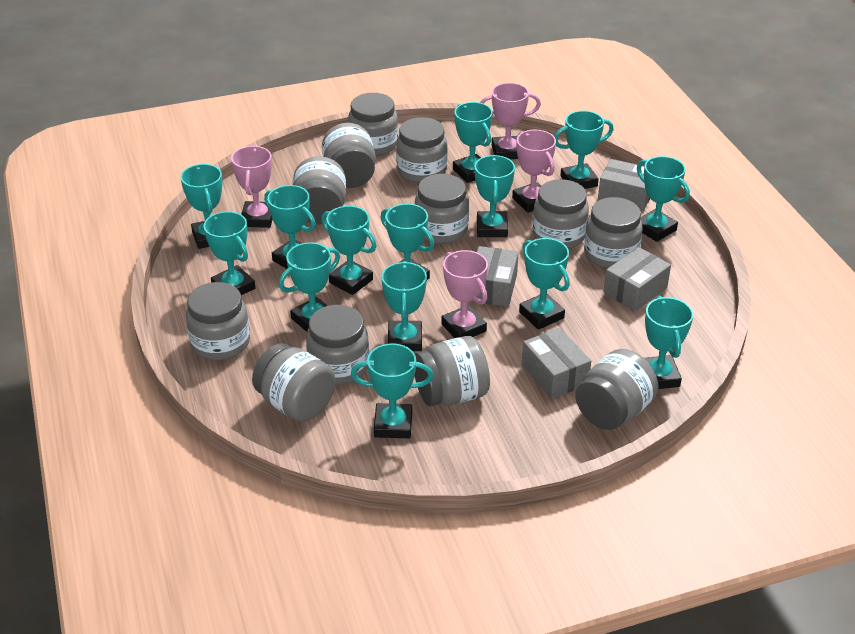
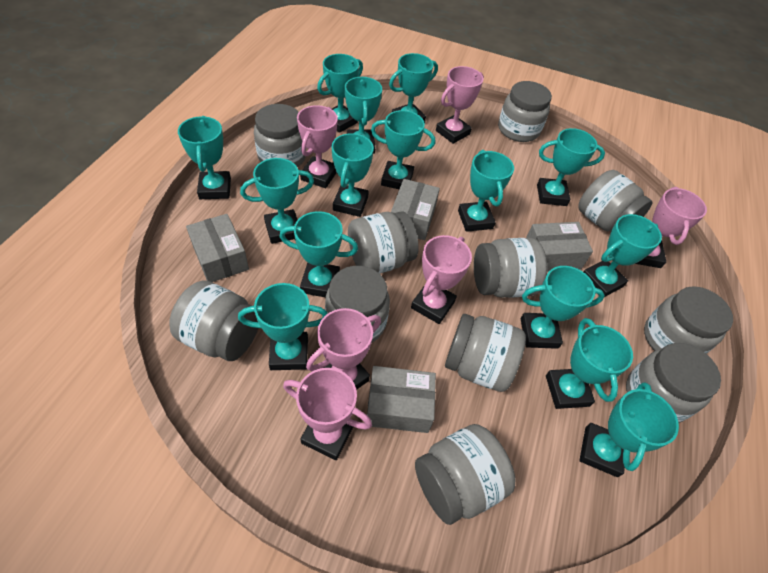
grey jar: 12 -> 11
pink trophy: 4 -> 6
turquoise trophy: 14 -> 15

